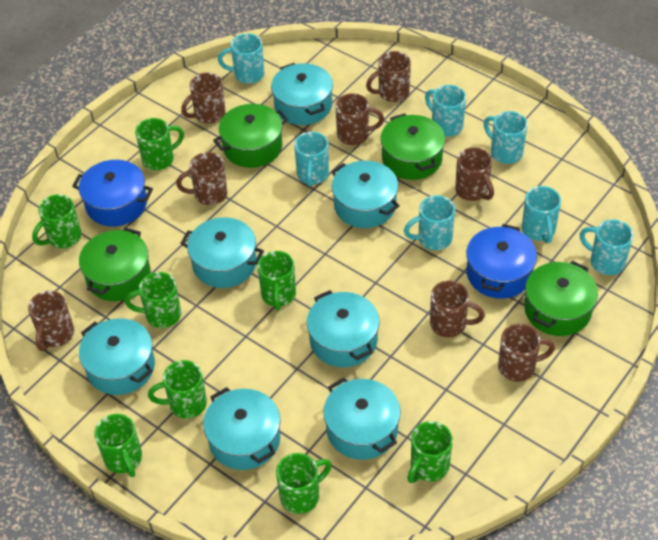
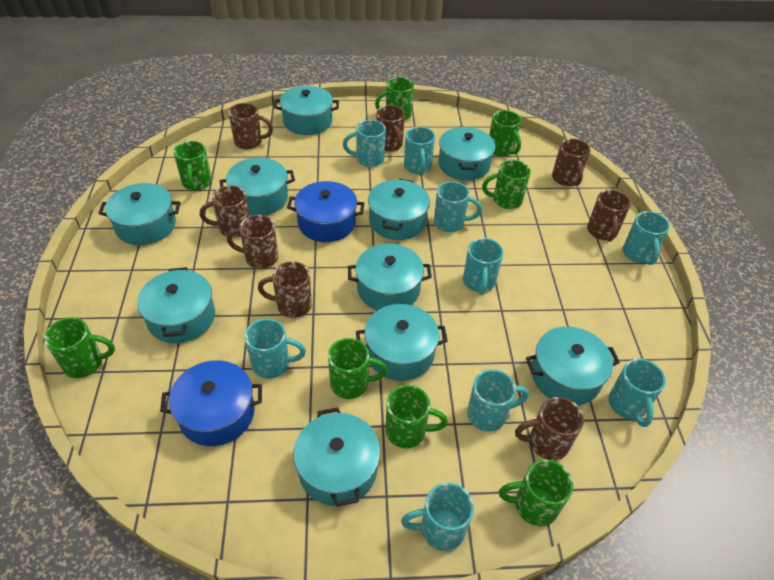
green pot: 4 -> 0
turquoise mug: 7 -> 9
turquoise pot: 7 -> 10

